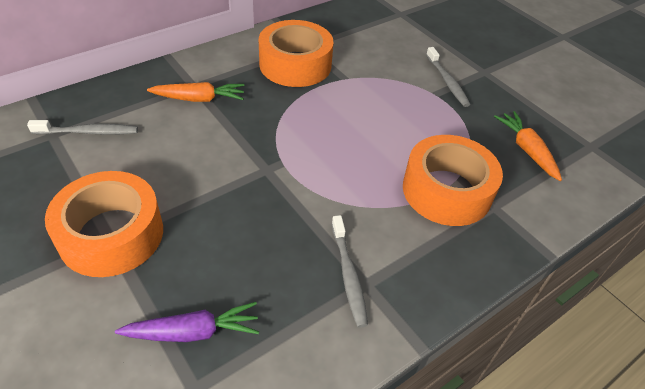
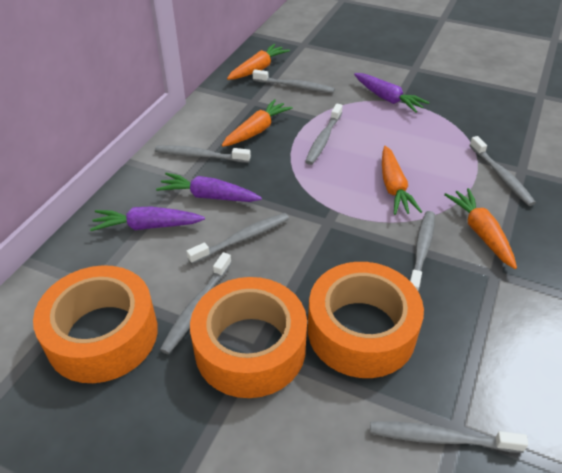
grey toothbrush: 3 -> 8
orange carrot: 2 -> 4
purple carrot: 1 -> 3

